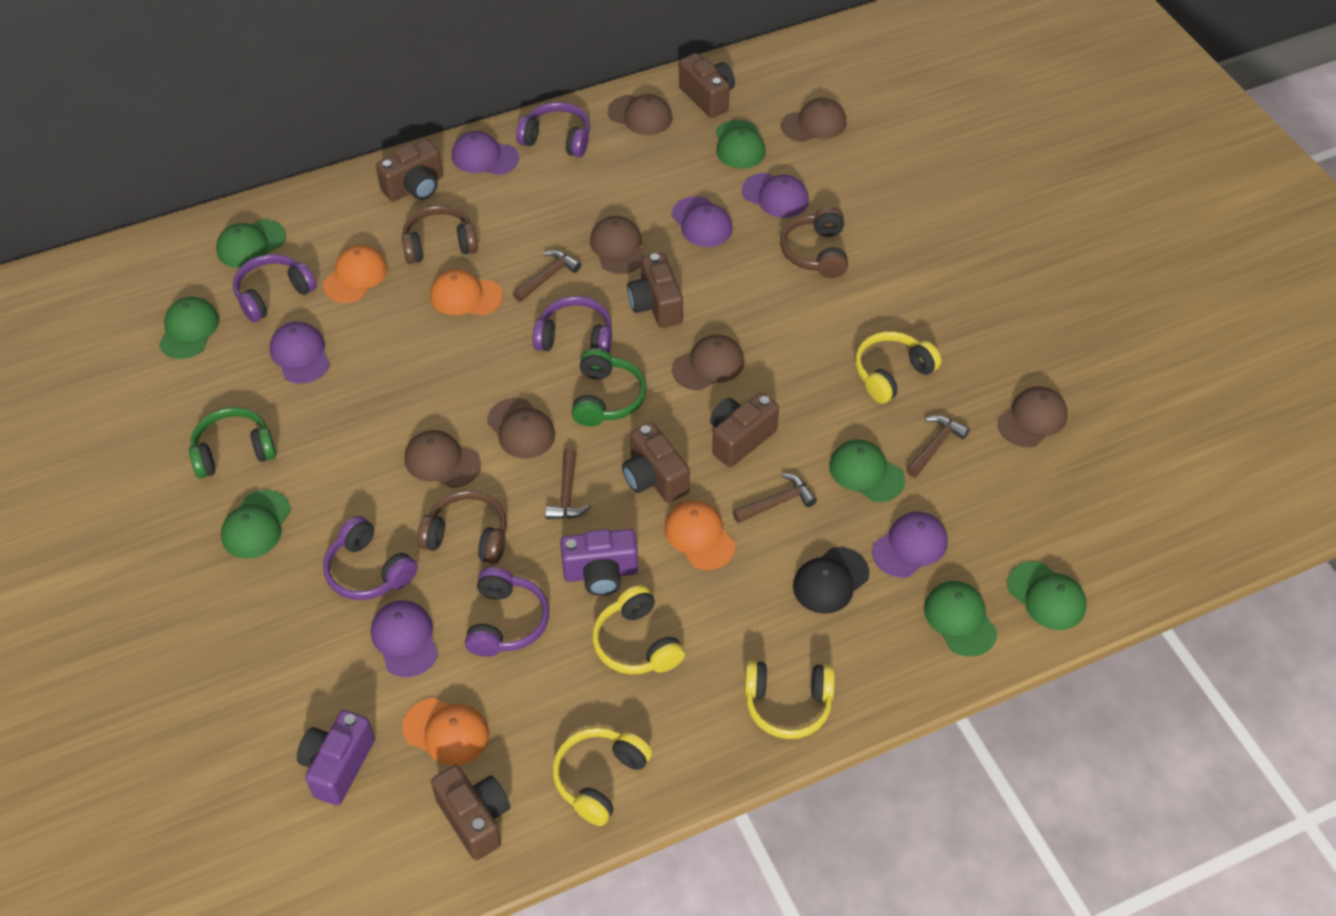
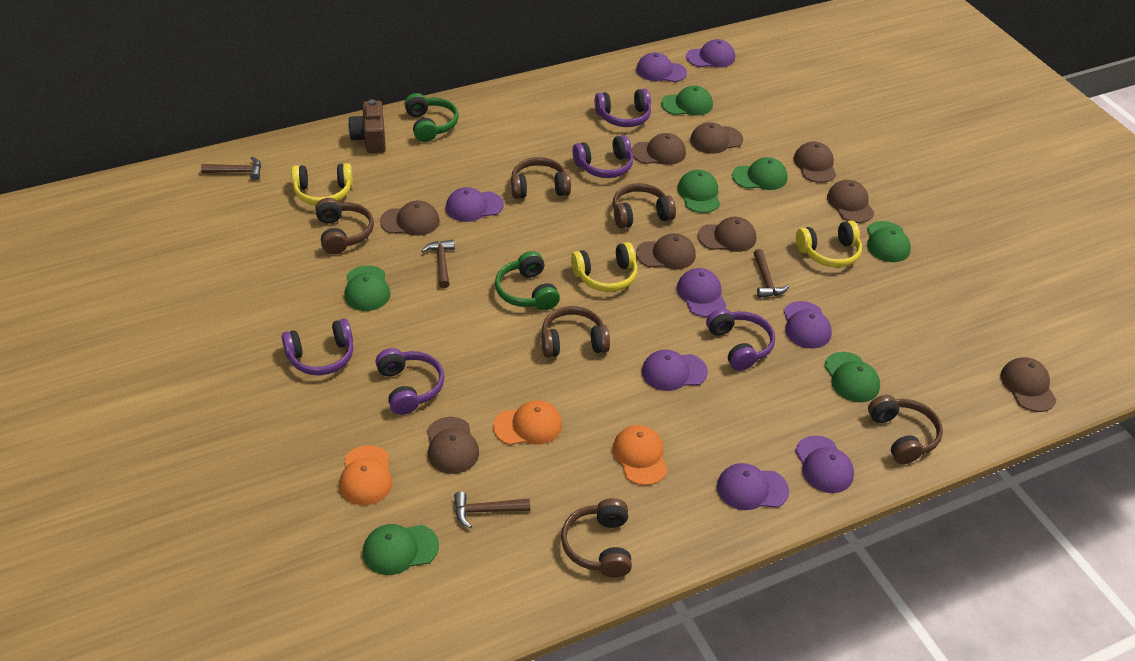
black cap: 1 -> 0
brown camera: 6 -> 1
brown cap: 7 -> 9
brown headphones: 3 -> 6
orange cap: 4 -> 3
purple camera: 2 -> 0
purple cap: 6 -> 8
yellow headphones: 4 -> 3

